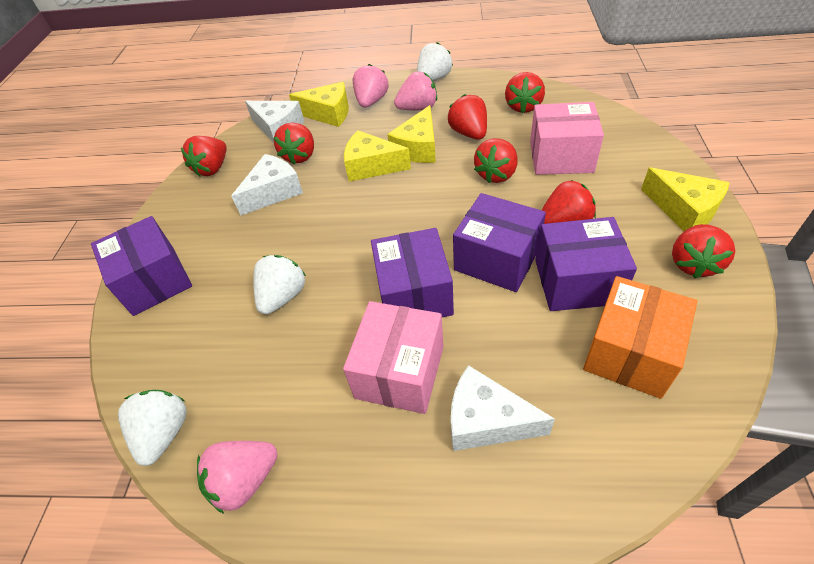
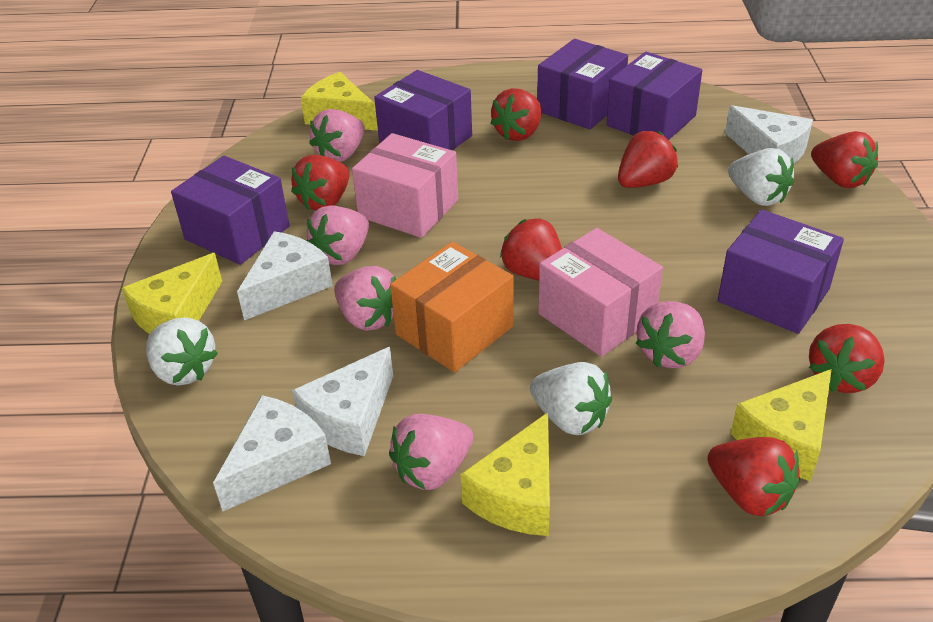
pink strawberry: 3 -> 5
purple box: 4 -> 5
white cheese: 3 -> 4

